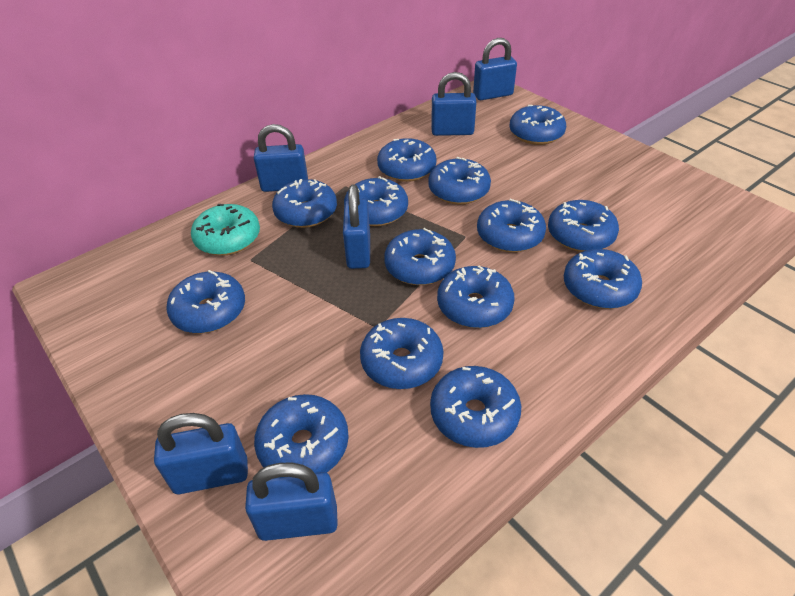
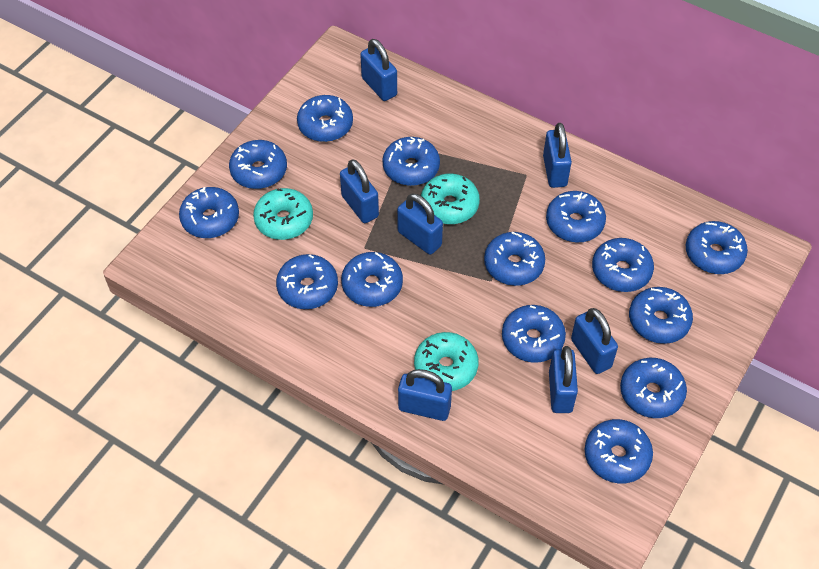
blue padlock: 6 -> 7
turquoise donut: 1 -> 3

